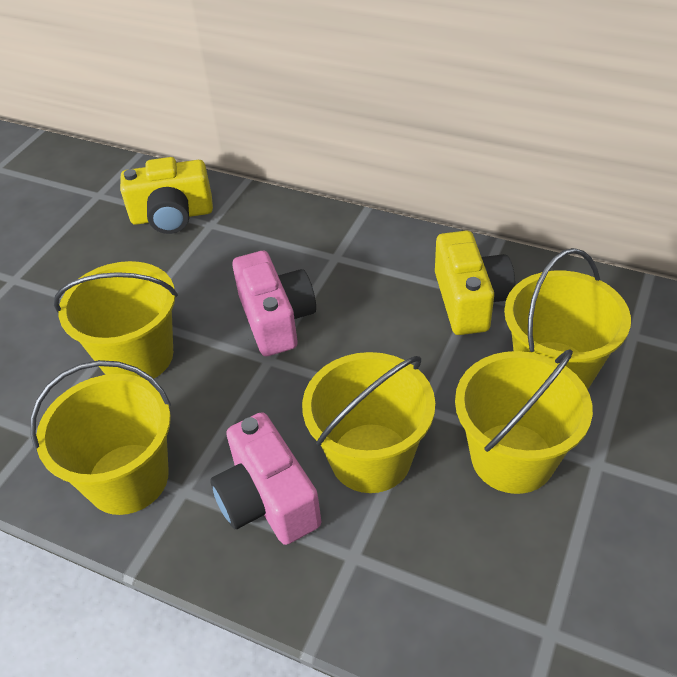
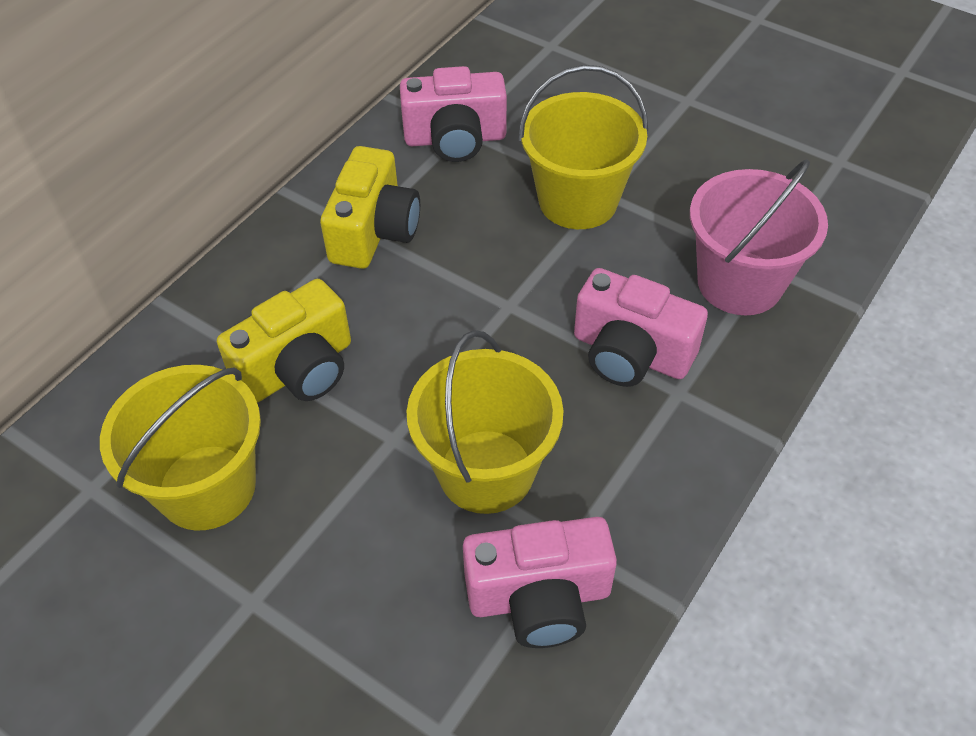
pink bucket: 0 -> 1
pink camera: 2 -> 3
yellow bucket: 5 -> 3

